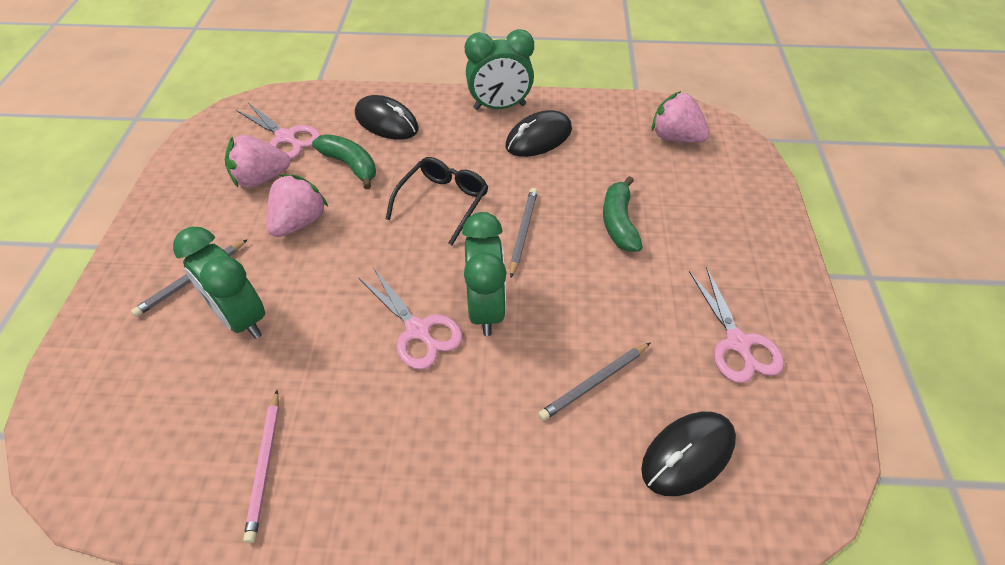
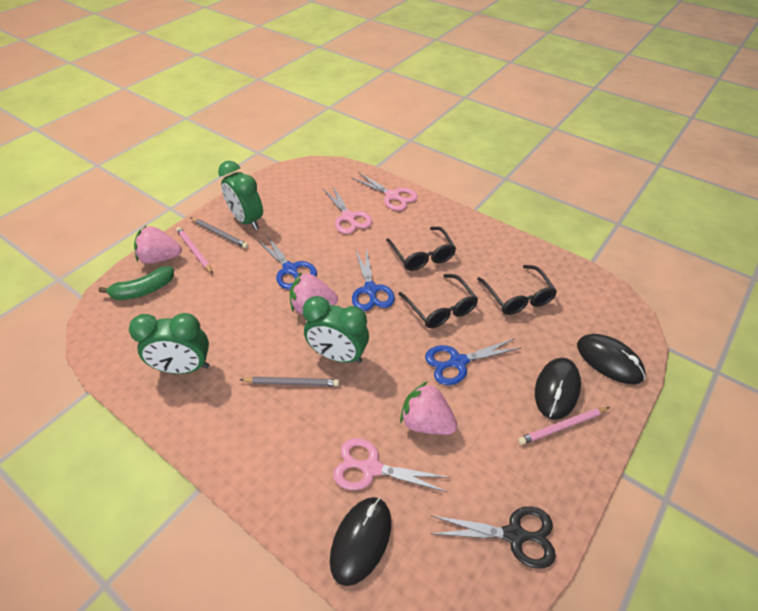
black glasses: 1 -> 3
black scissors: 0 -> 1
blue scissors: 0 -> 3
green banana: 2 -> 1
grey pencil: 3 -> 2
pink pencil: 1 -> 2

